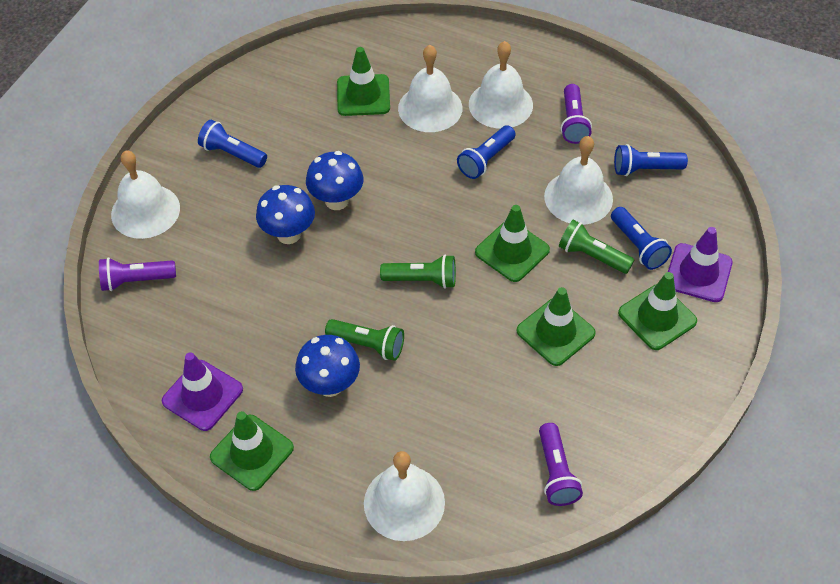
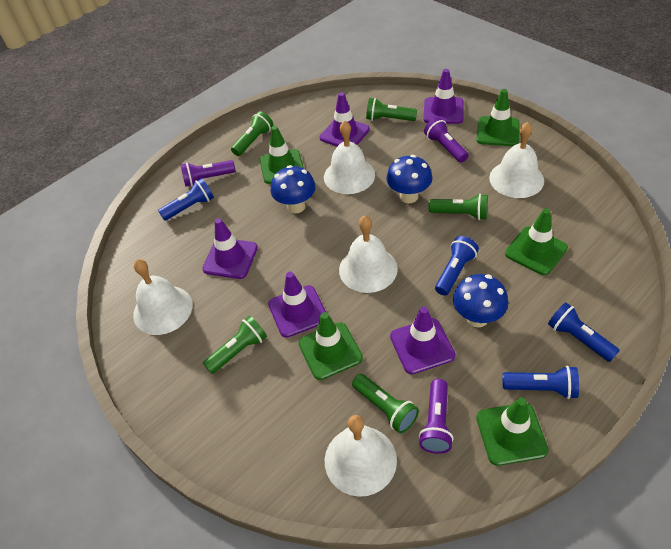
green flashlight: 3 -> 5
purple traffic cone: 2 -> 5

